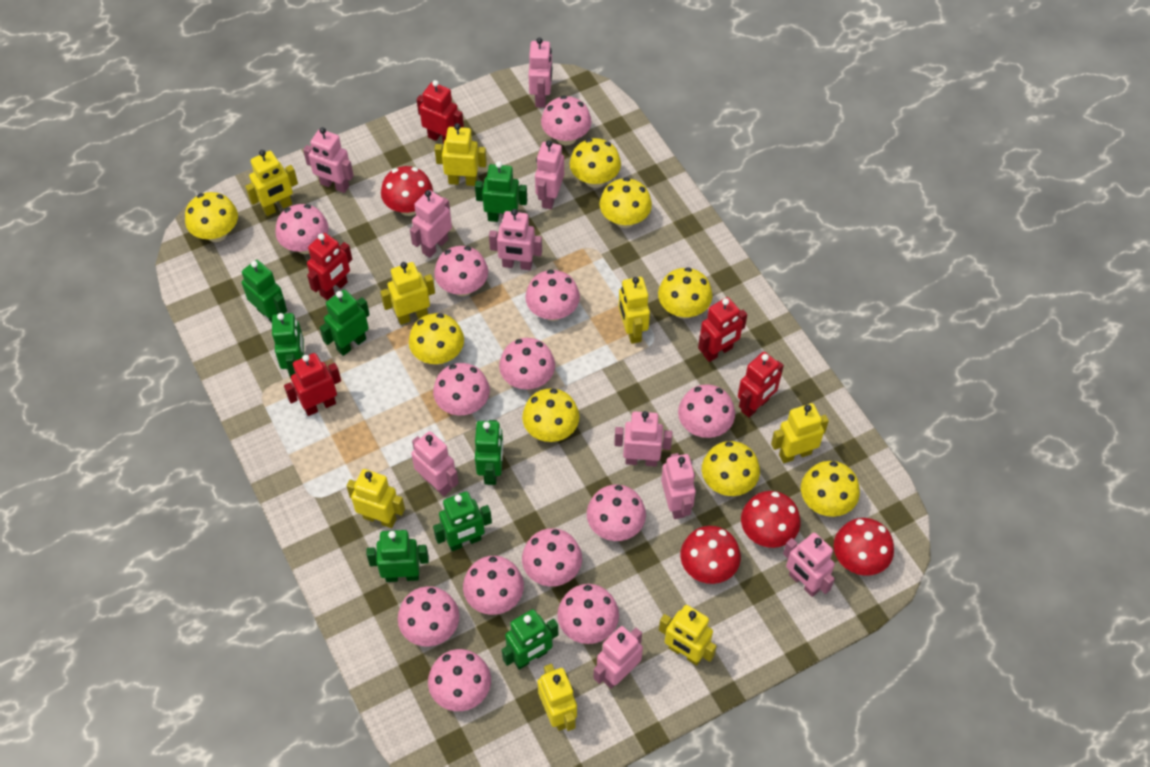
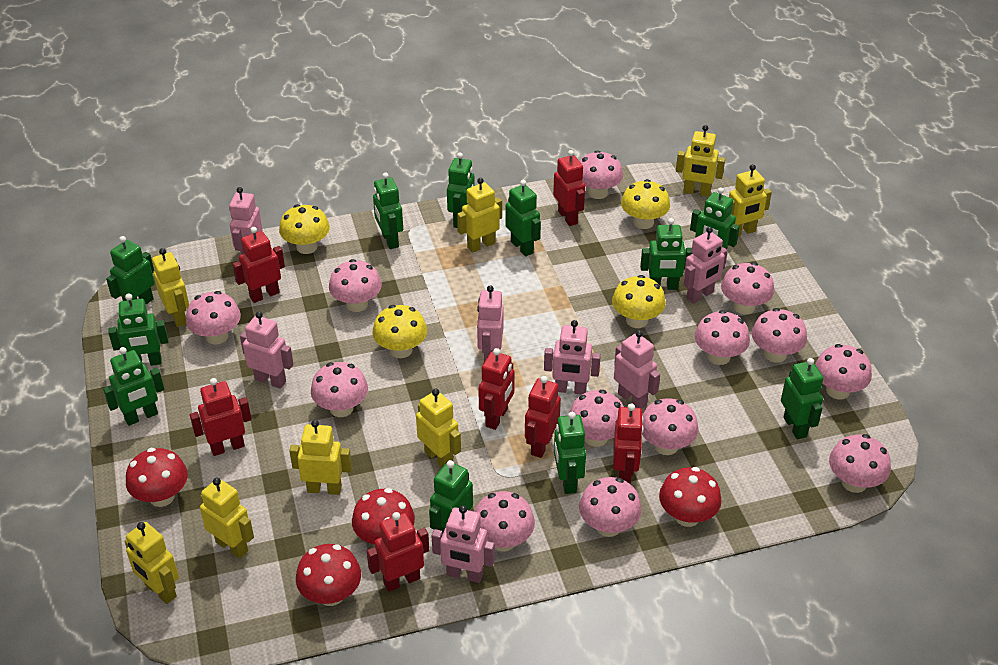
green robot: 8 -> 11
pink robot: 10 -> 7
red robot: 5 -> 7
yellow mushroom: 8 -> 4

